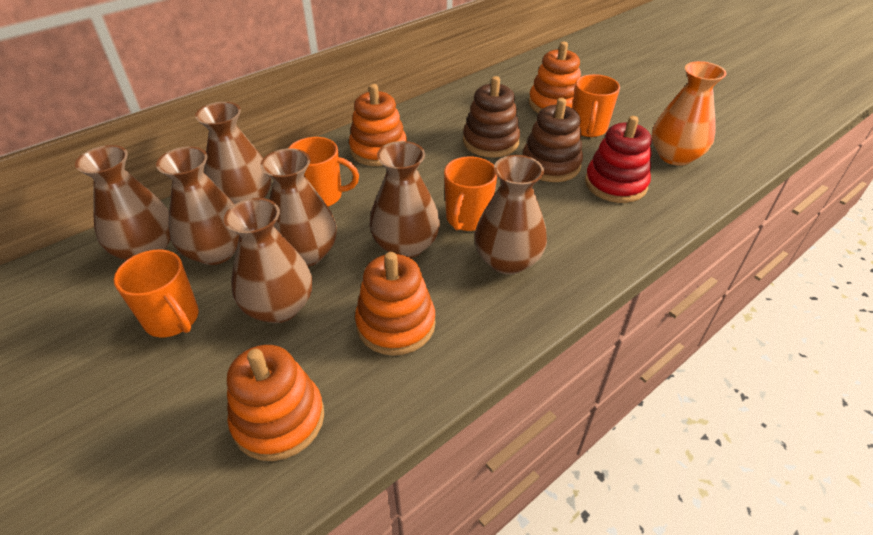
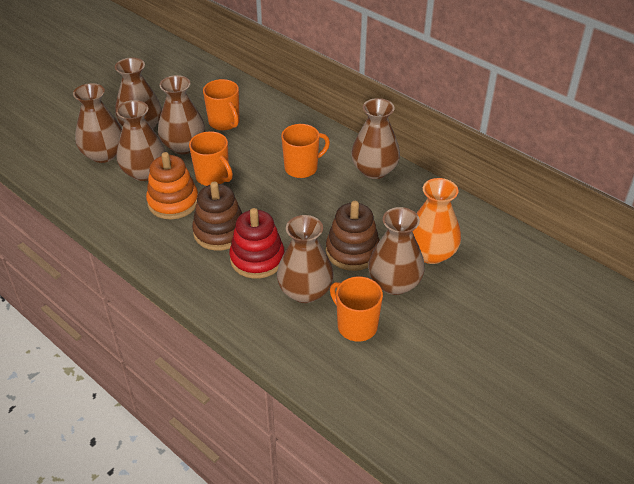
orange stacking toy: 4 -> 1

